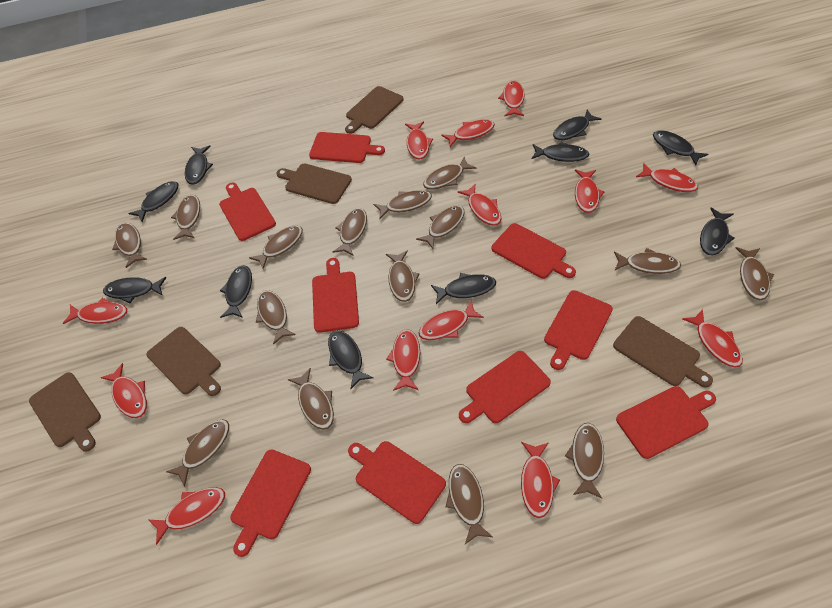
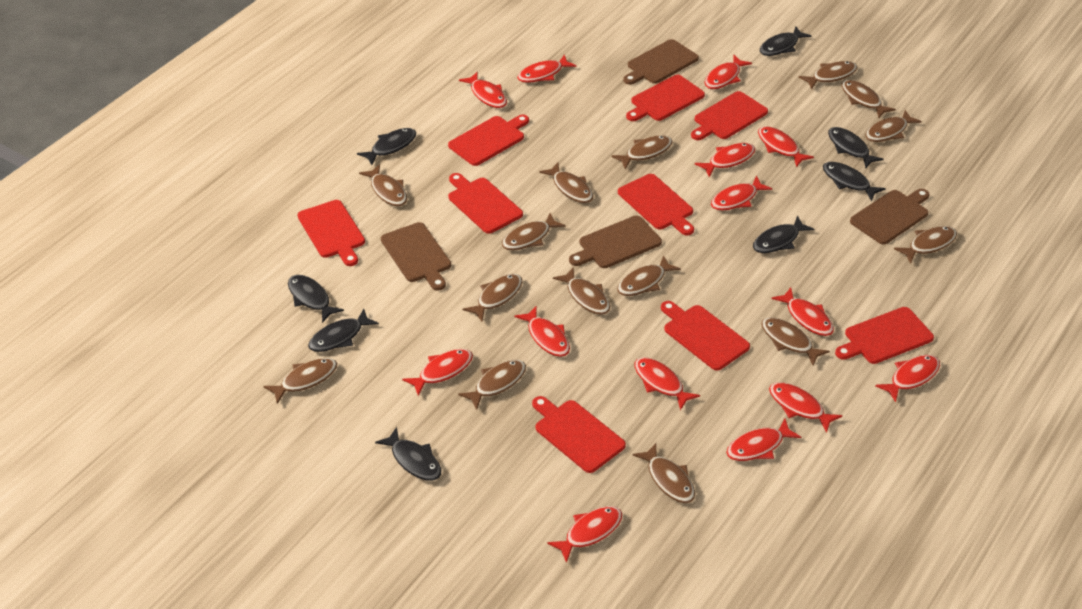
black fish: 10 -> 8
brown cutting board: 5 -> 4
red fish: 13 -> 14

